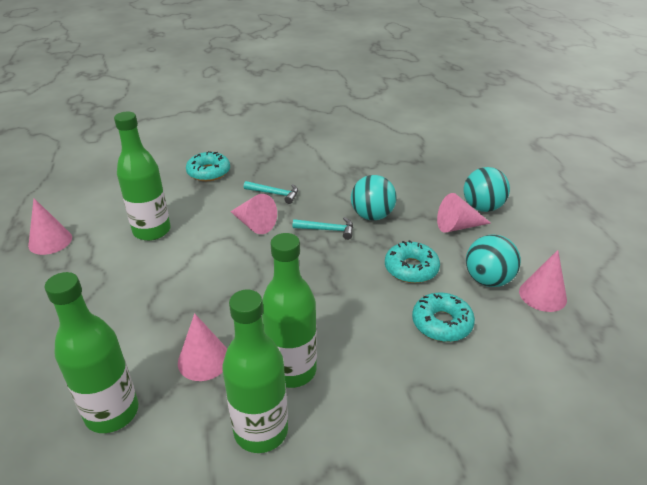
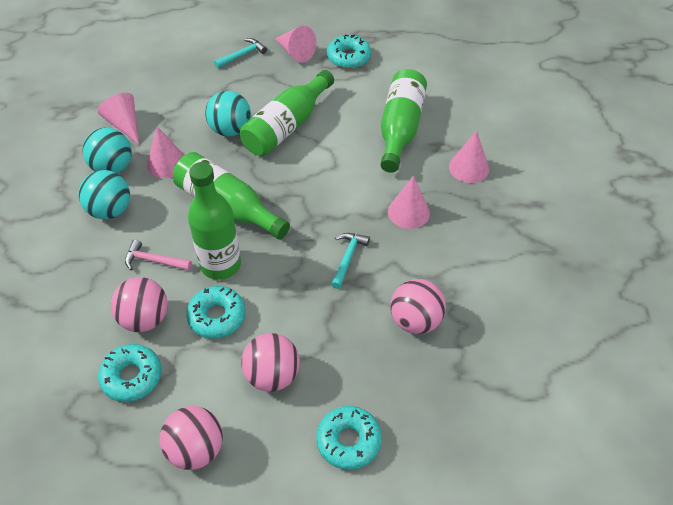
pink ball: 0 -> 4
pink hammer: 0 -> 1
turquoise donut: 3 -> 4

